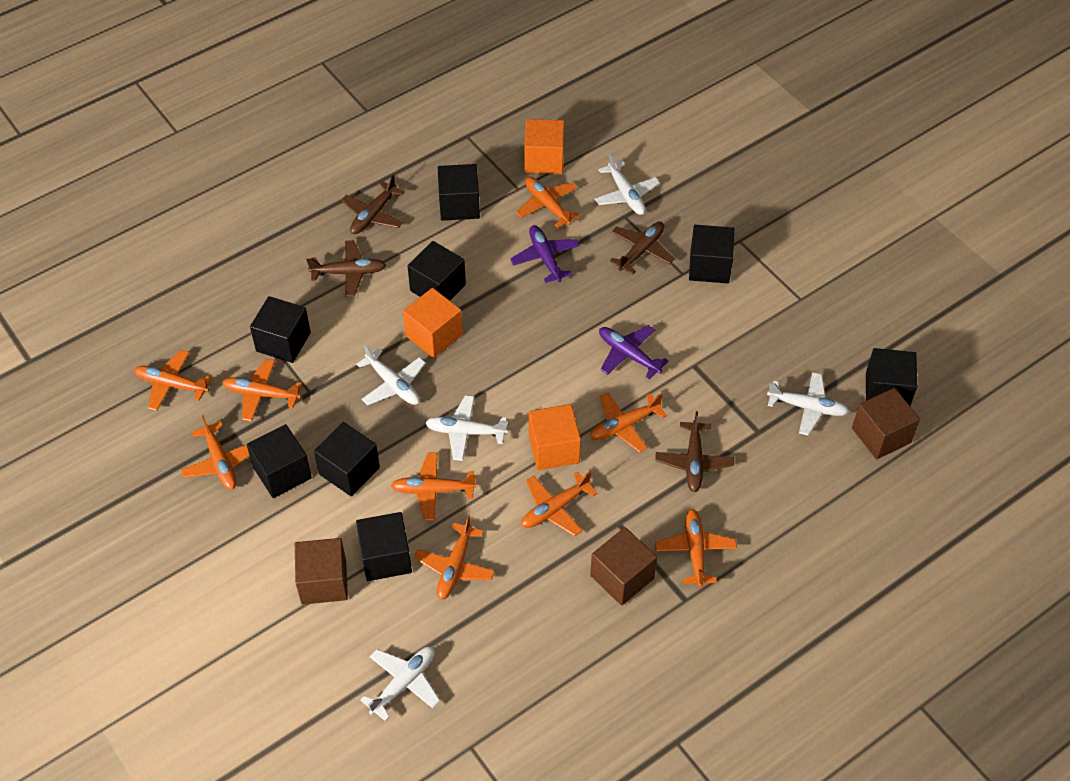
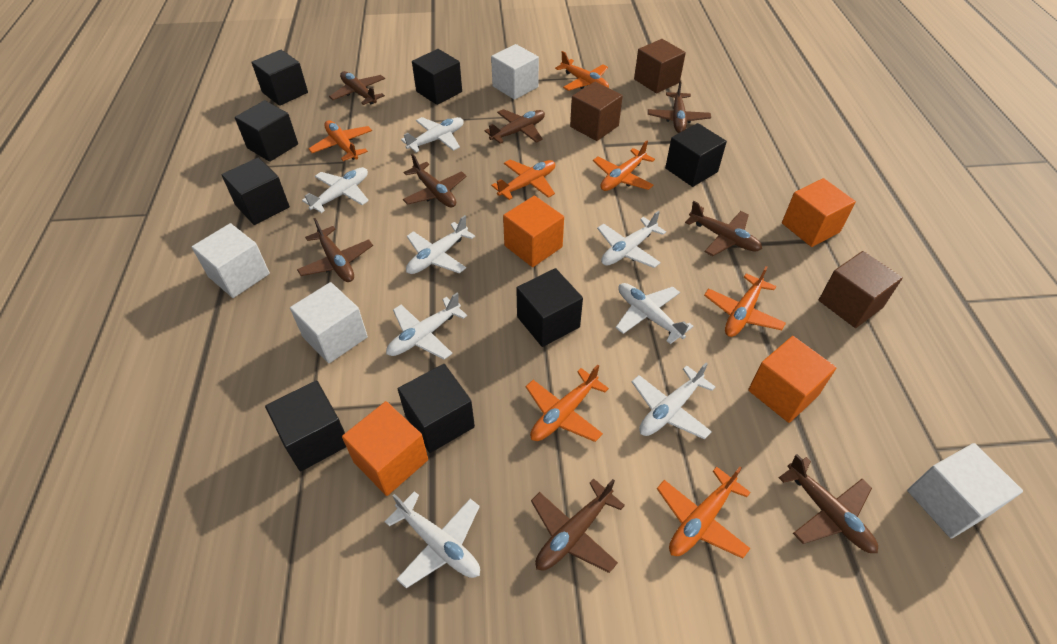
brown plane: 4 -> 8
orange cube: 3 -> 4
orange plane: 9 -> 7
purple plane: 2 -> 0
white cube: 0 -> 4
white plane: 5 -> 8

